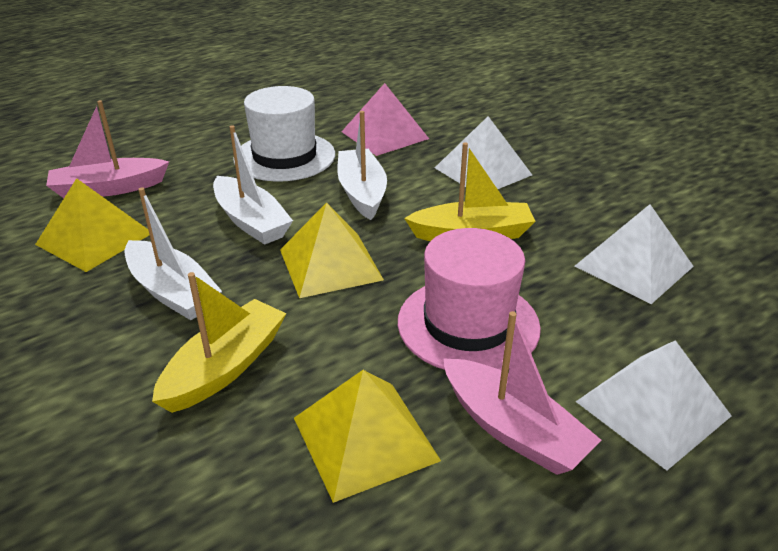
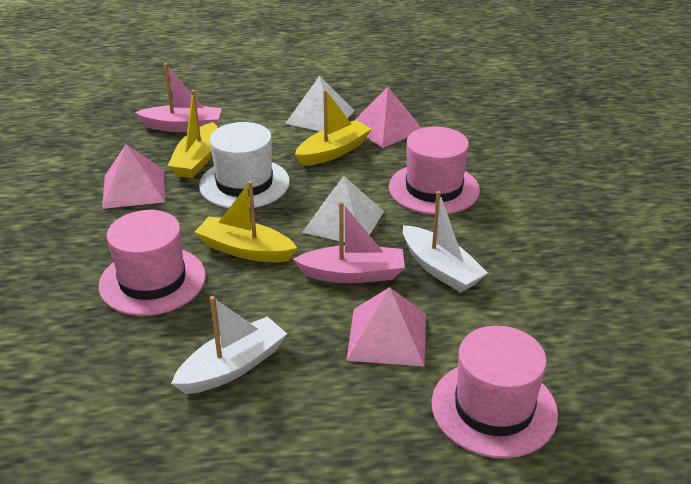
pink hat: 1 -> 3
pink pyramid: 1 -> 3
white boat: 3 -> 2
white pyramid: 3 -> 2
yellow boat: 2 -> 3
yellow pyramid: 3 -> 0

